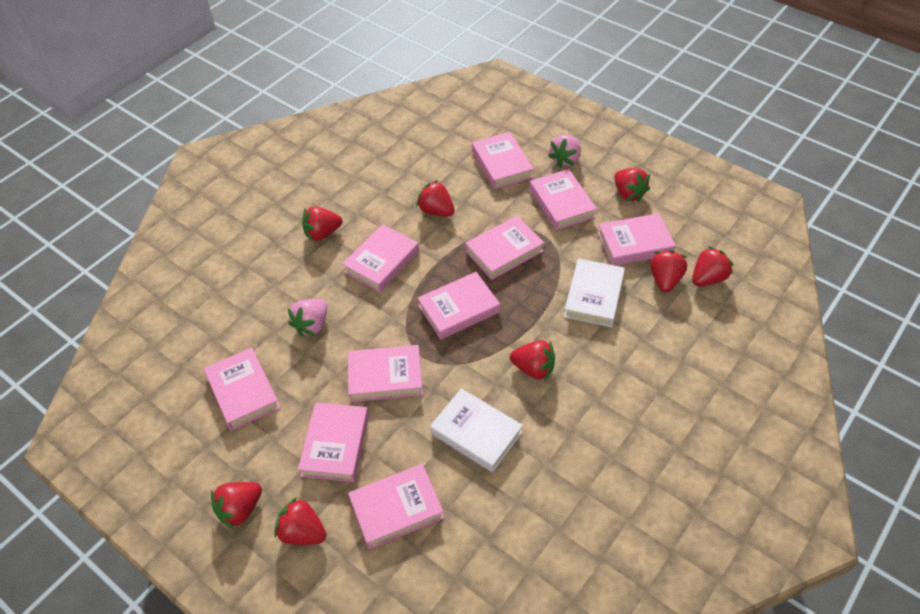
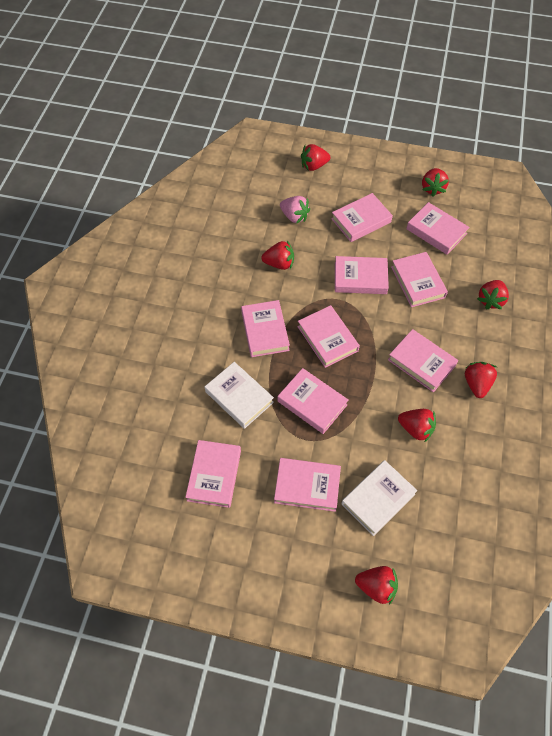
pink strawberry: 2 -> 1
red strawberry: 8 -> 7

